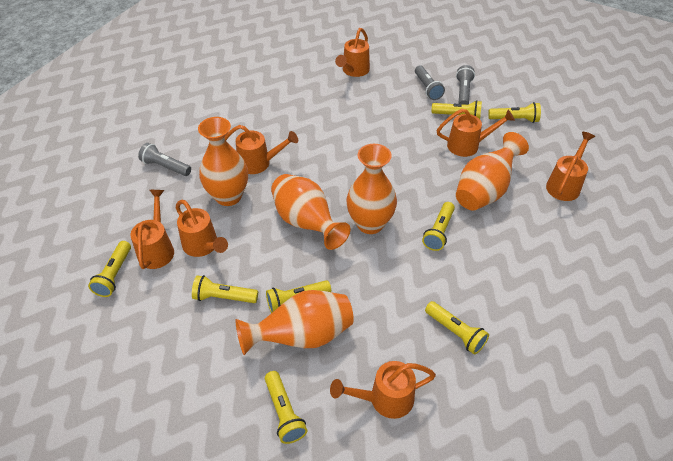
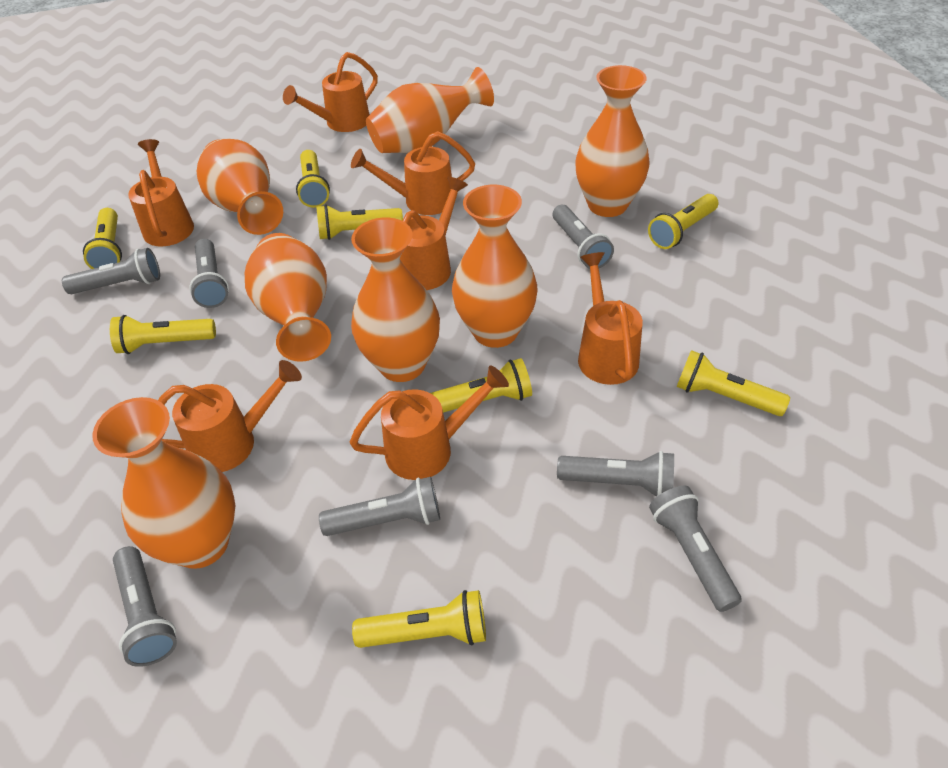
grey flashlight: 3 -> 7
orange vase: 5 -> 7

